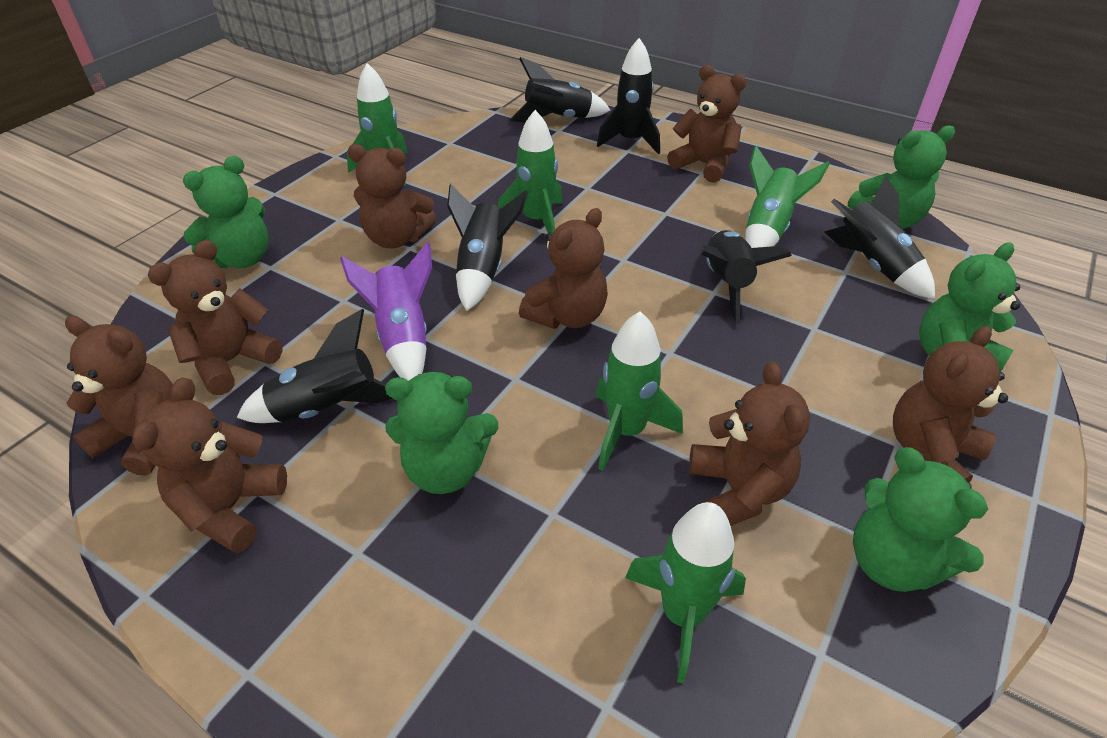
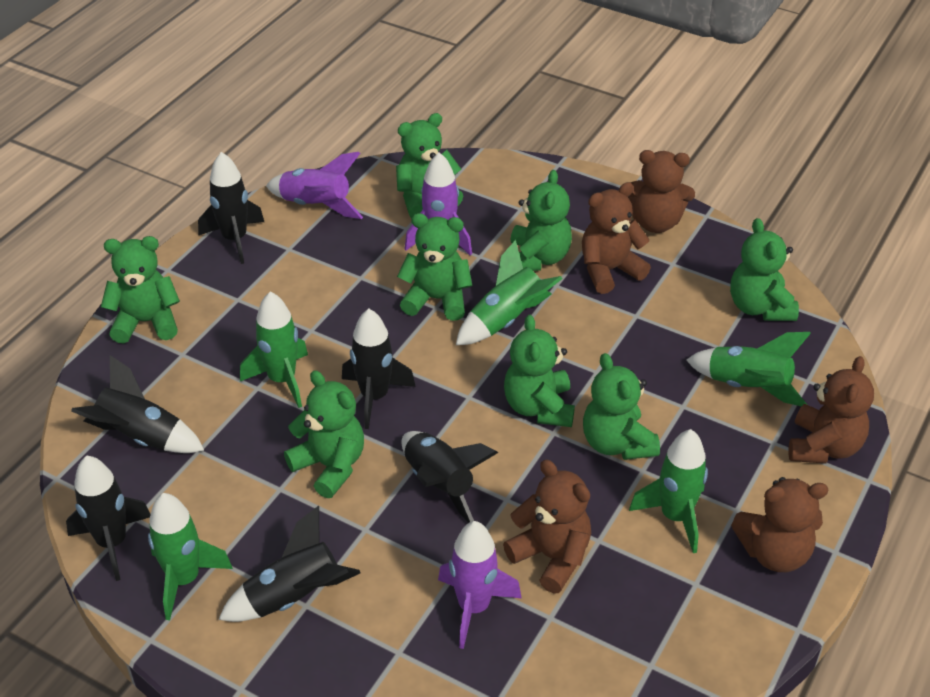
brown teddy bear: 8 -> 5
green teddy bear: 5 -> 8
purple rocket: 1 -> 3

